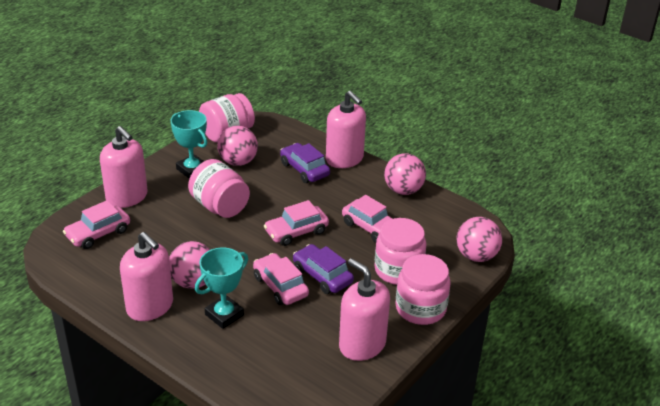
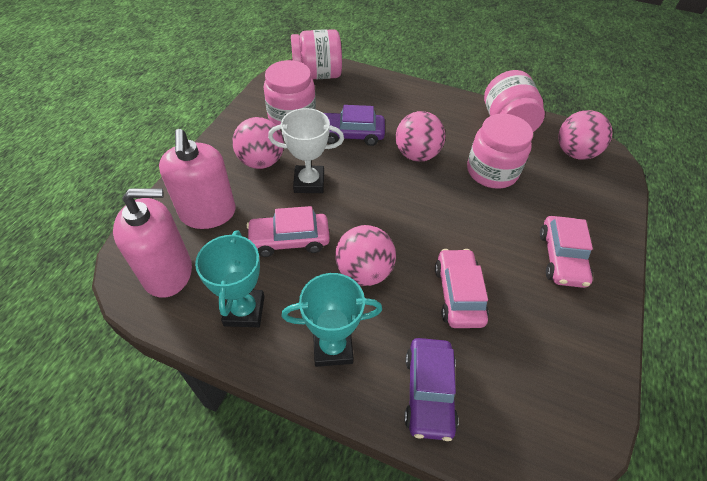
pink car: 4 -> 3
pink soap dispenser: 4 -> 2
white trophy: 0 -> 1

